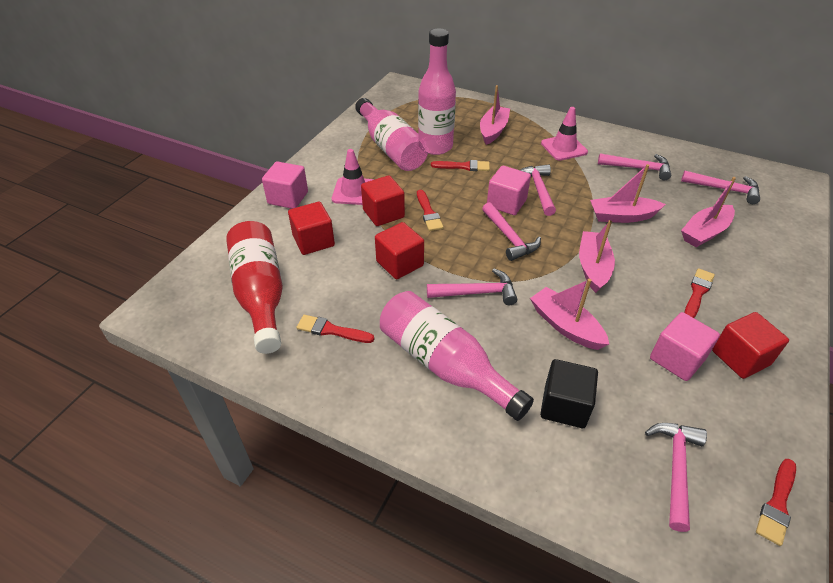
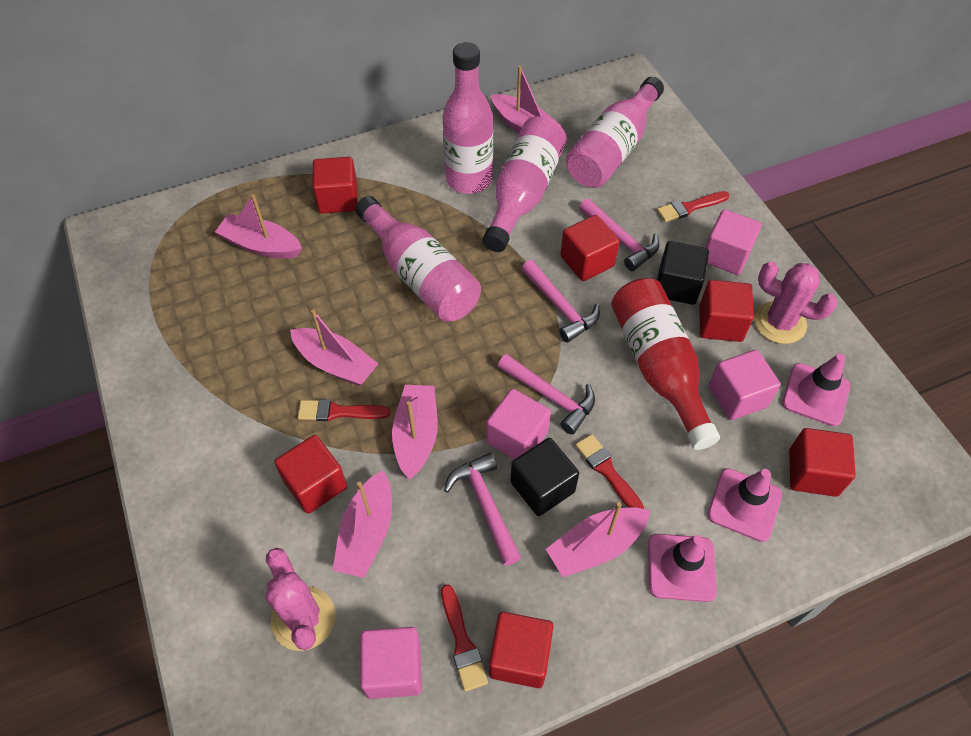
black cube: 1 -> 2
pink boat: 5 -> 6
pink bottle: 3 -> 4
pink cactus: 0 -> 2
pink cube: 3 -> 4
pink hammer: 6 -> 4
pink traffic cone: 2 -> 3
red brush: 5 -> 4
red cube: 4 -> 6

